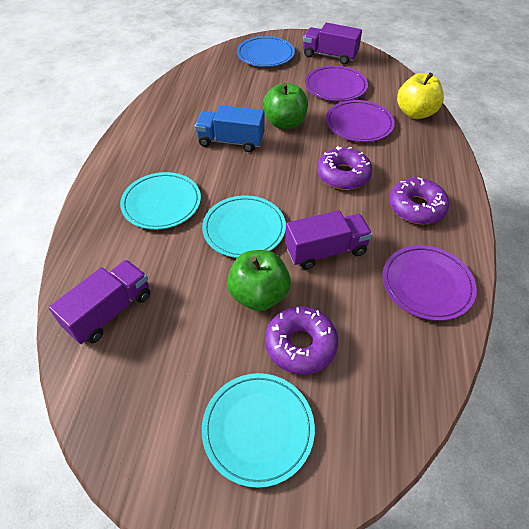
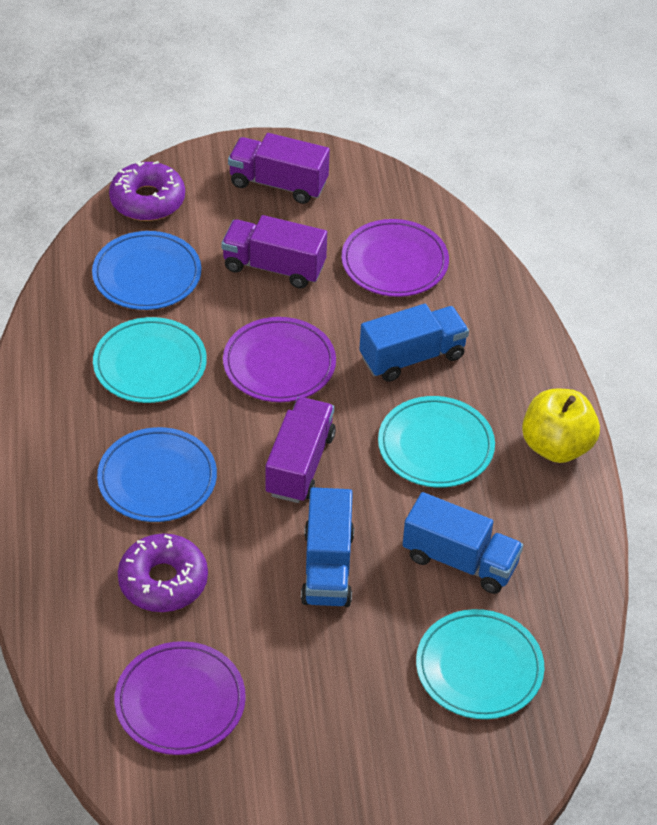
blue plate: 1 -> 2
blue truck: 1 -> 3
green apple: 2 -> 0
purple donut: 3 -> 2

